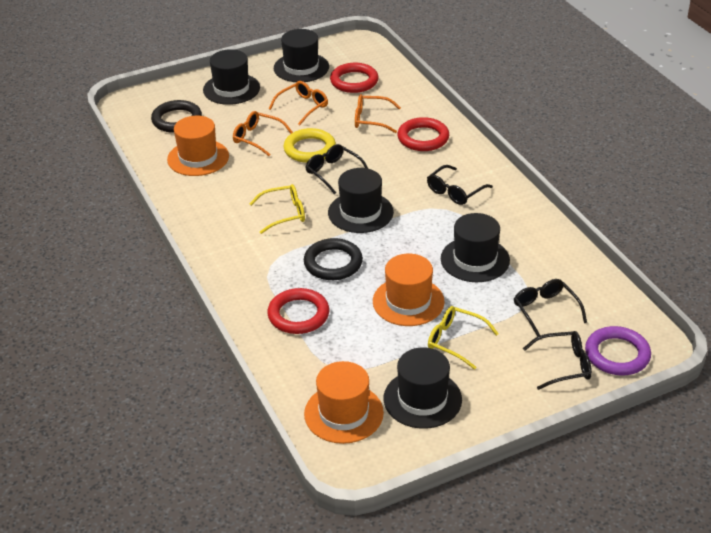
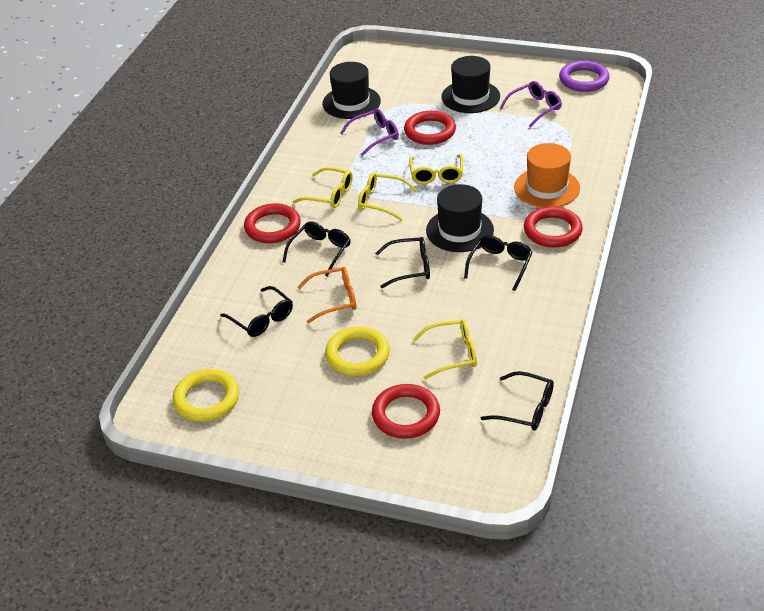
black glasses: 4 -> 5
black hat: 5 -> 3
black ring: 2 -> 0
orange glasses: 3 -> 1
orange hat: 3 -> 1
purple glasses: 0 -> 2
red ring: 3 -> 4
yellow glasses: 2 -> 4
yellow ring: 1 -> 2

